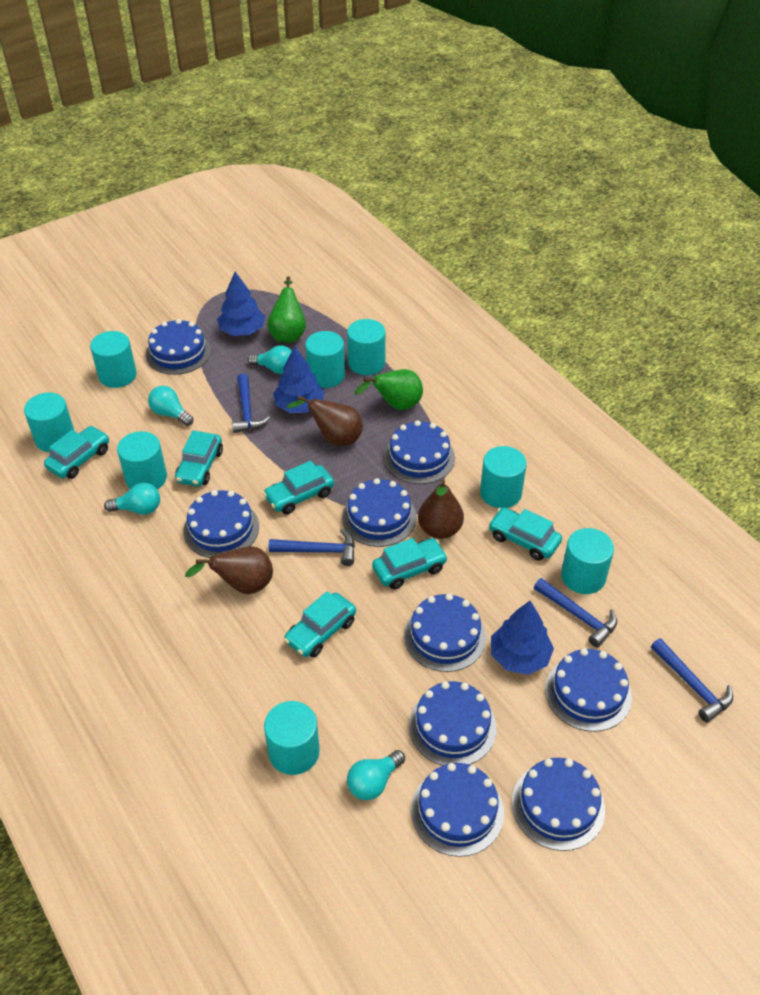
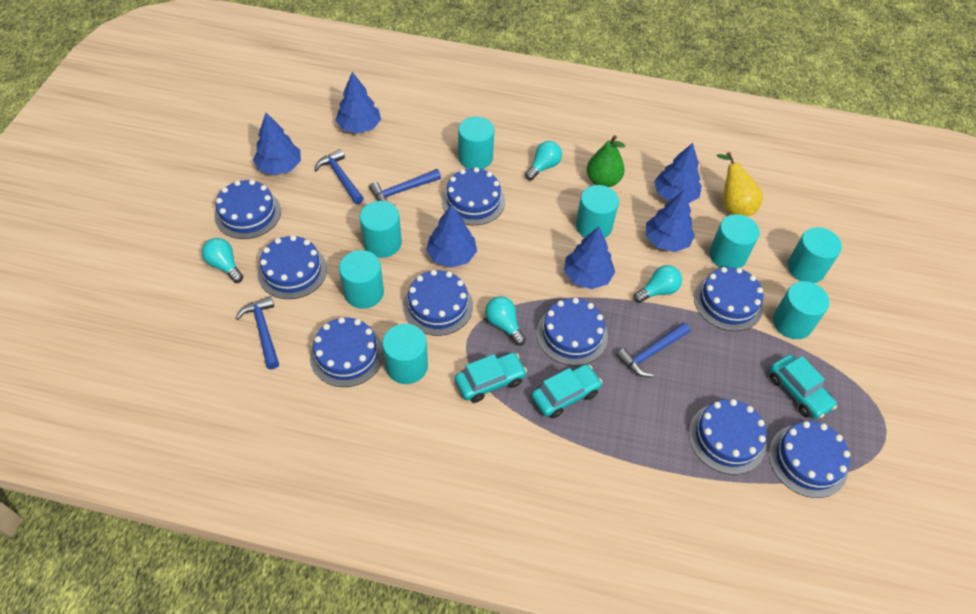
blue tree: 3 -> 6
brown pear: 3 -> 0
green pear: 2 -> 1
turquoise car: 6 -> 3
yellow pear: 0 -> 1

